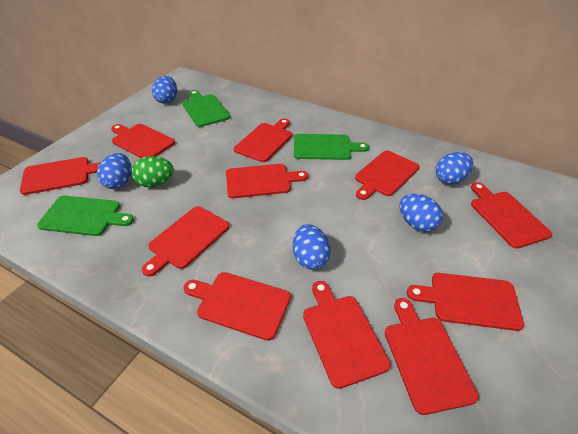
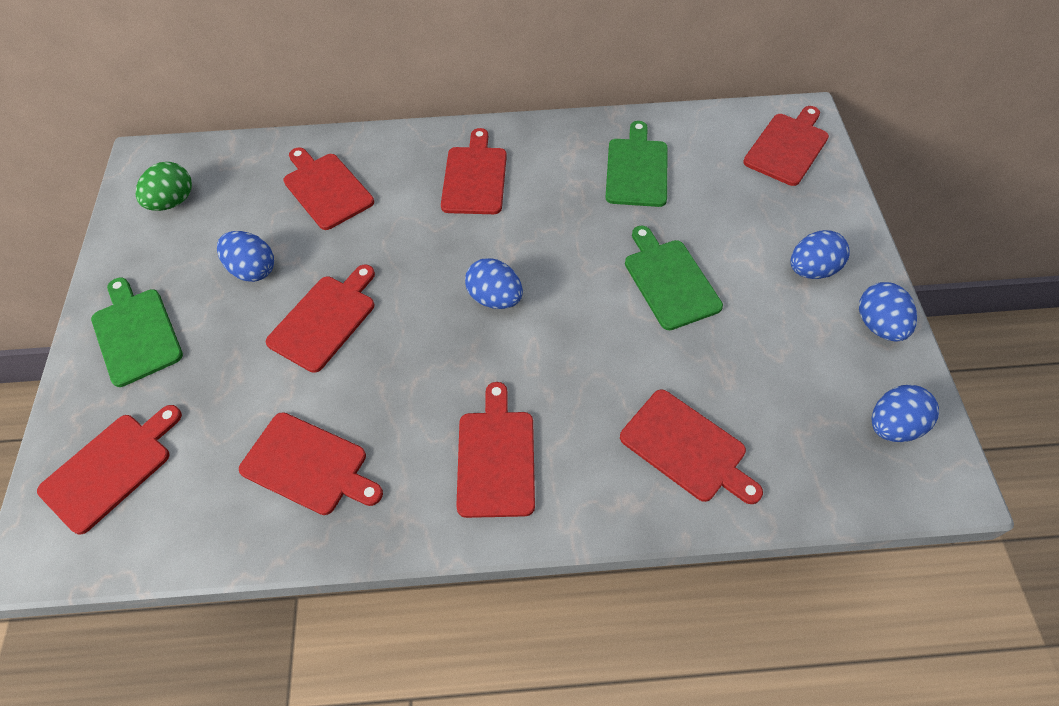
red cutting board: 11 -> 8

